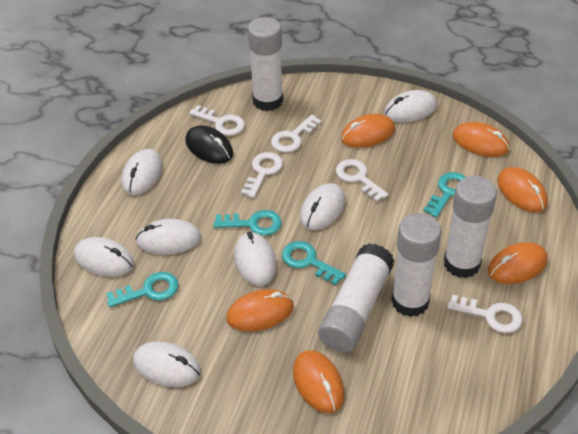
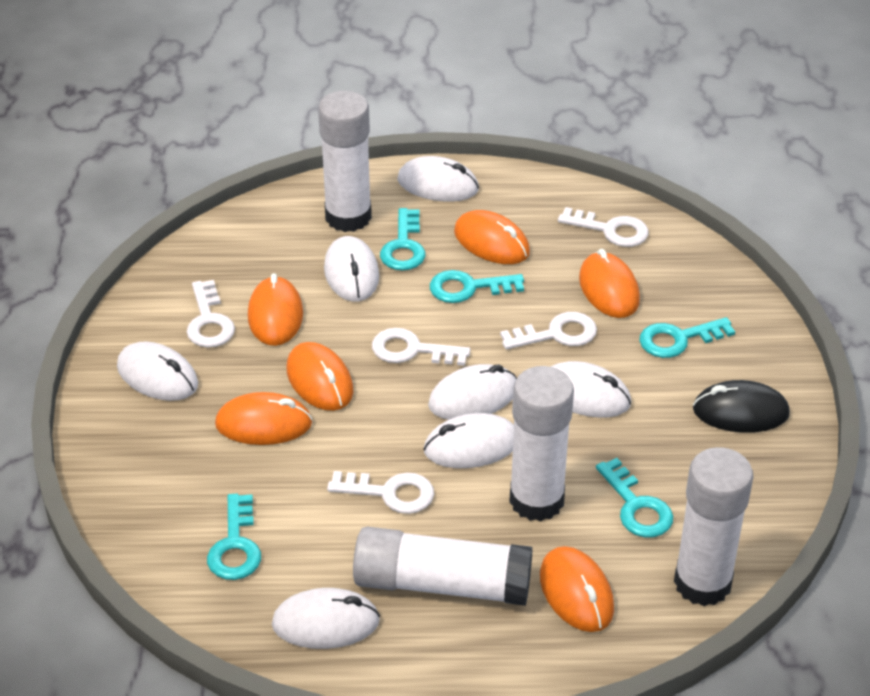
turquoise key: 4 -> 5

